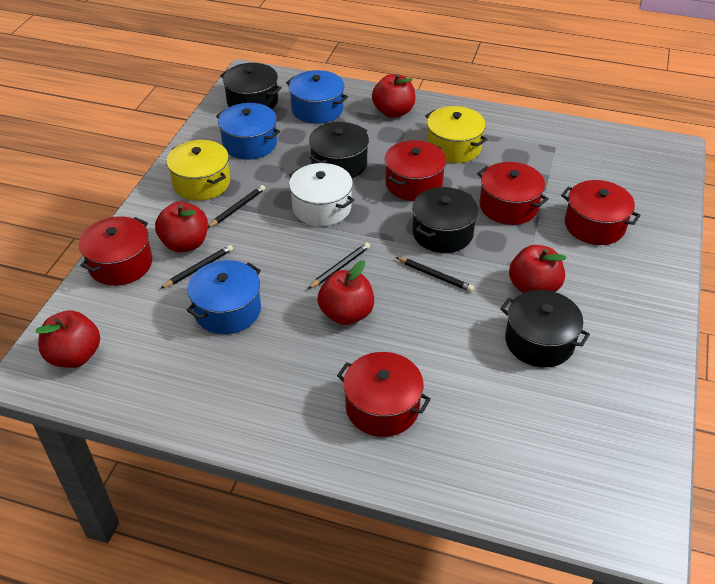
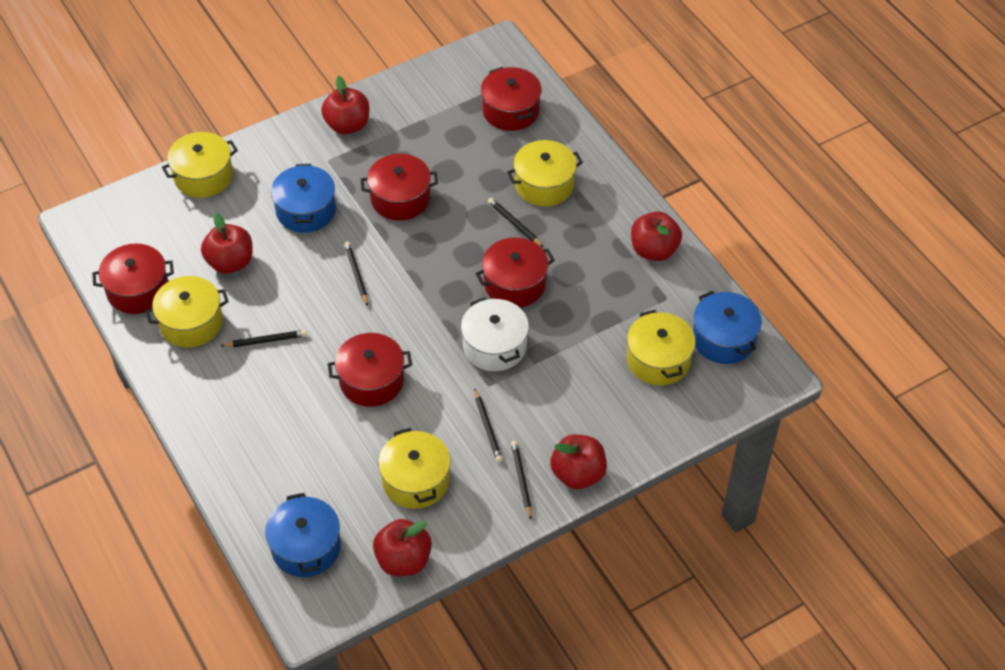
black pencil: 4 -> 5
black pot: 4 -> 0
yellow pot: 2 -> 5

